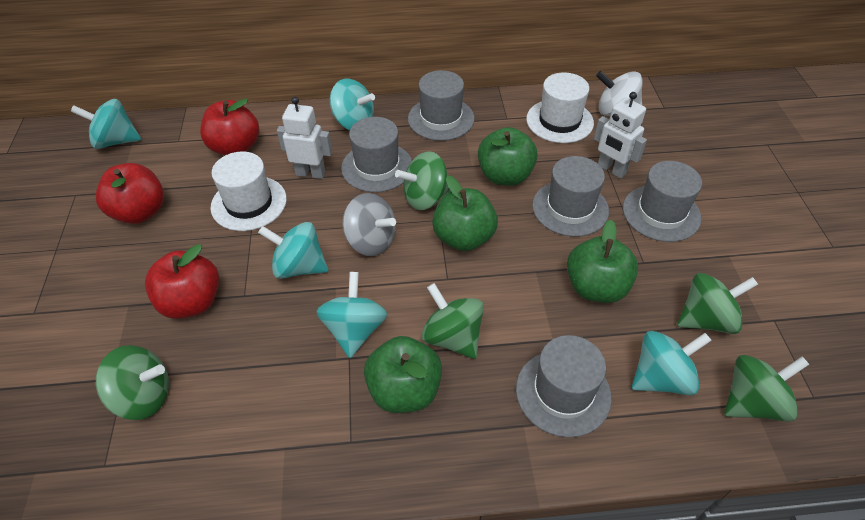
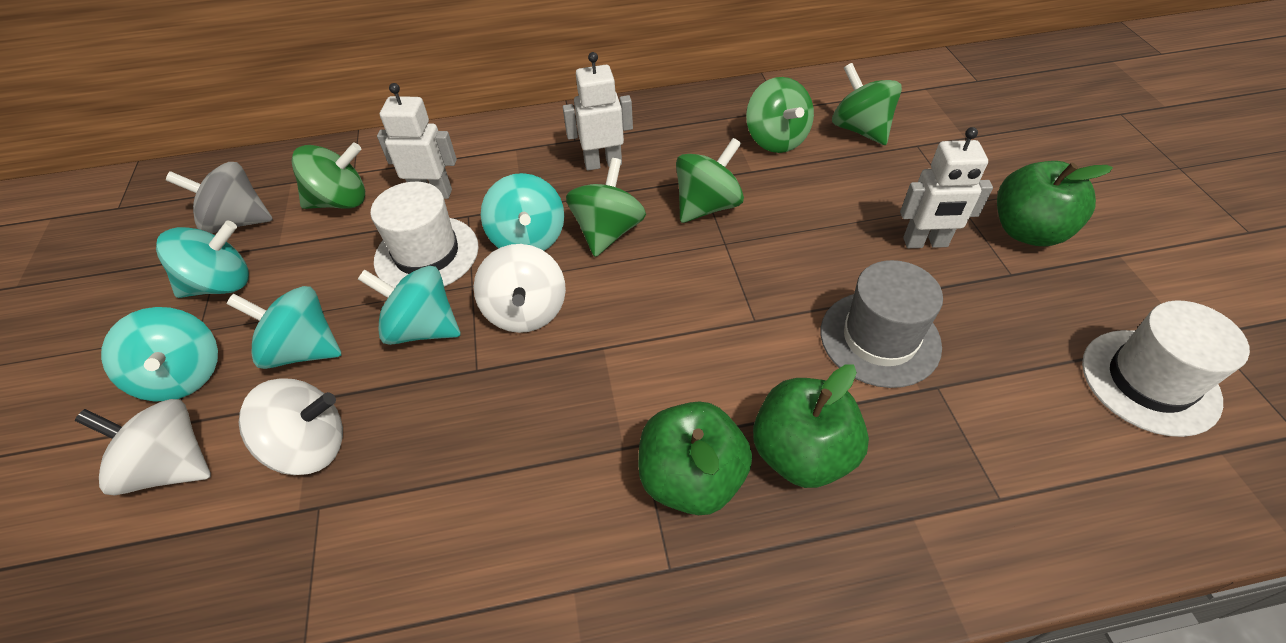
green apple: 4 -> 3
grey hat: 5 -> 1
red apple: 3 -> 0
white robot: 2 -> 3
white spinning top: 1 -> 3

